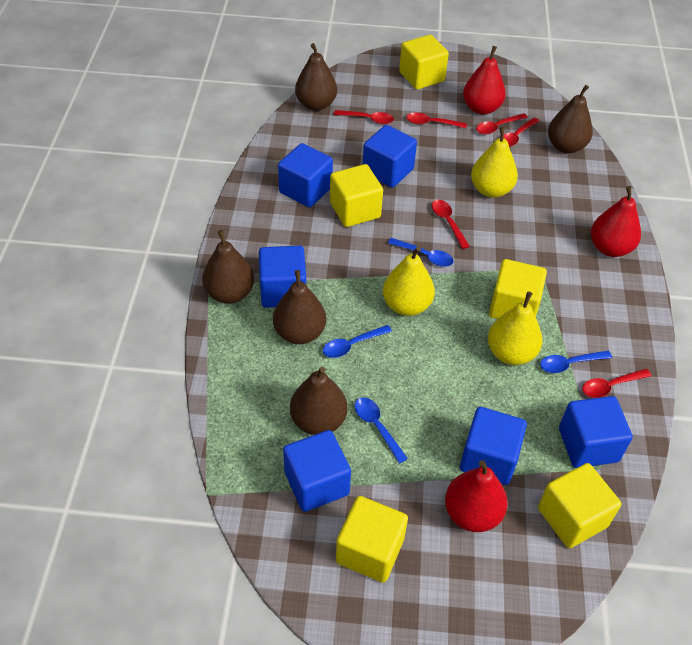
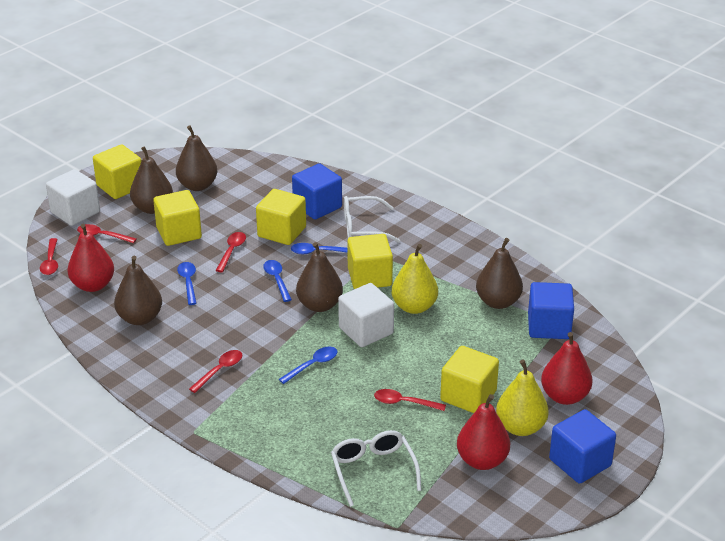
blue cube: 6 -> 3
red spoon: 6 -> 5
white cube: 0 -> 2
white glasses: 0 -> 2
yellow pear: 3 -> 2

